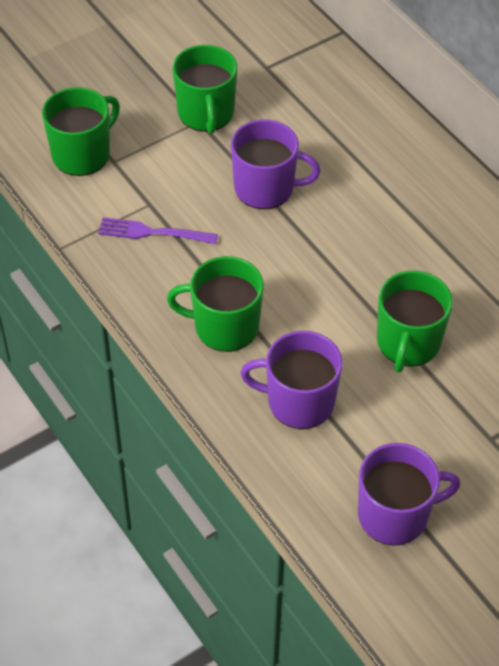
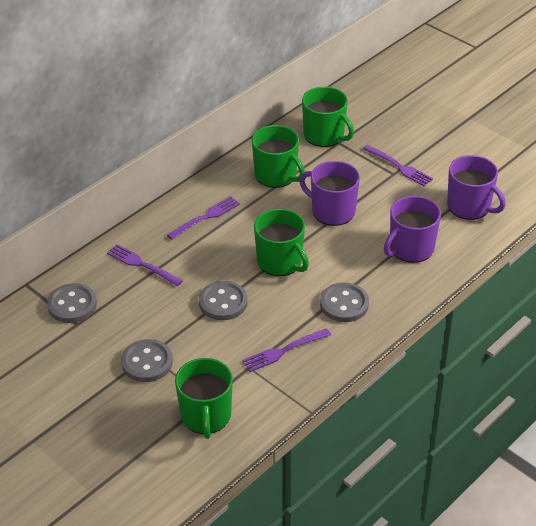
grey button: 0 -> 4
purple fork: 1 -> 4

